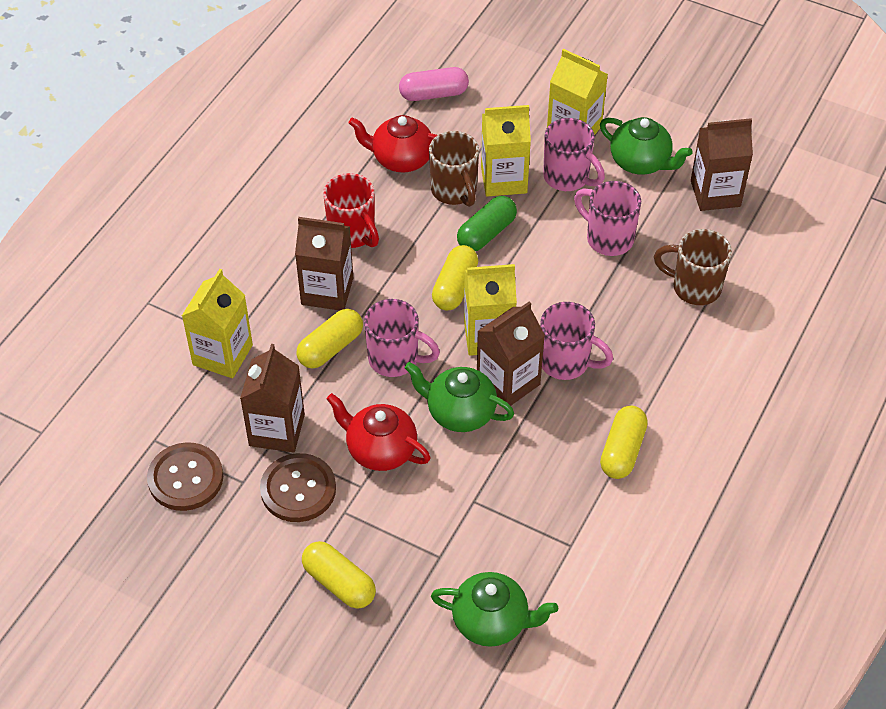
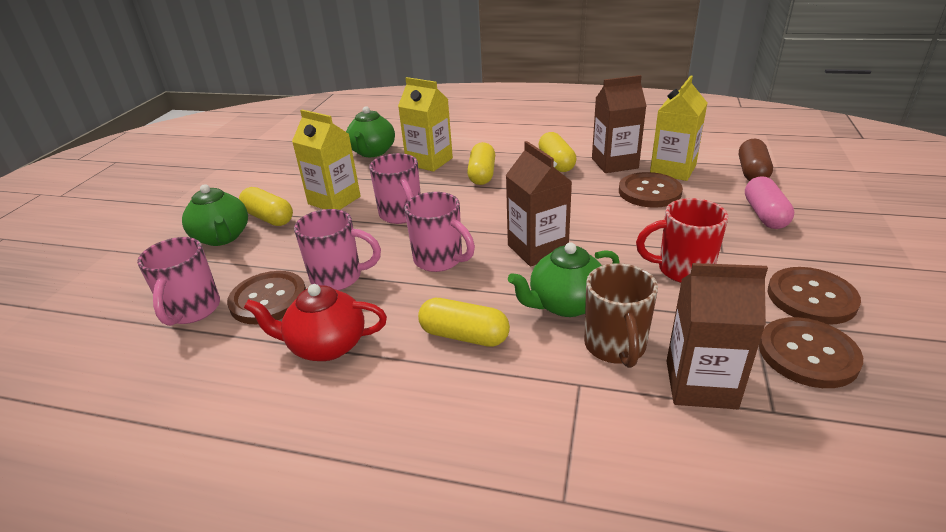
brown button: 2 -> 4
brown capsule: 0 -> 1
brown carton: 4 -> 3
brown mug: 2 -> 1
green capsule: 1 -> 0
red teapot: 2 -> 1
yellow carton: 4 -> 3

